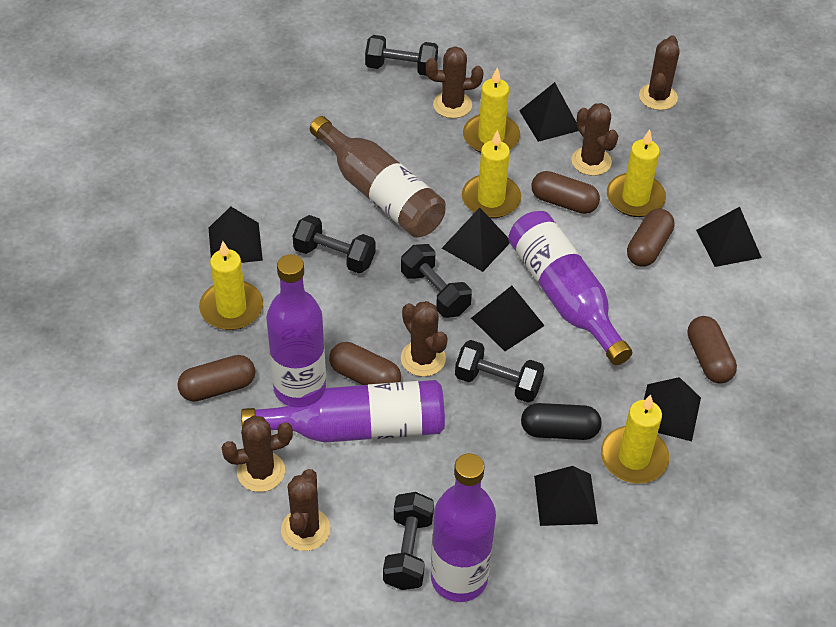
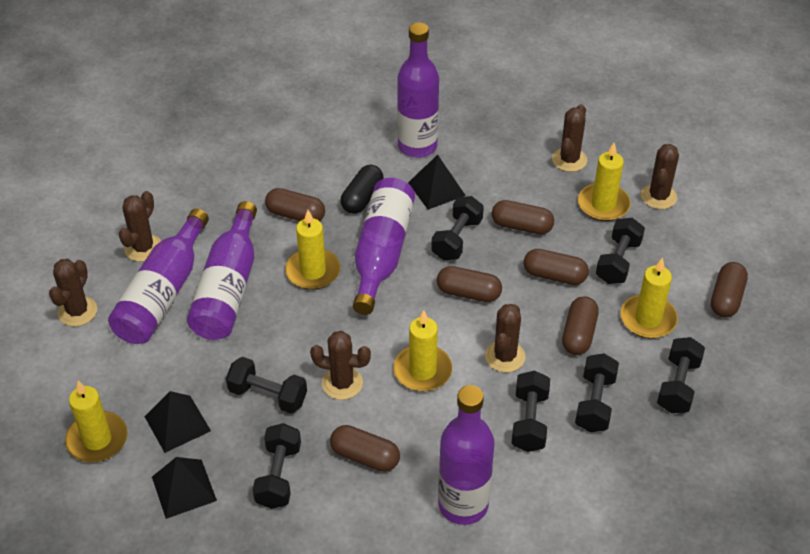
black dumbbell: 5 -> 7
black pyramid: 7 -> 3
brown bottle: 1 -> 0
brown capsule: 5 -> 7
purple bottle: 4 -> 5

